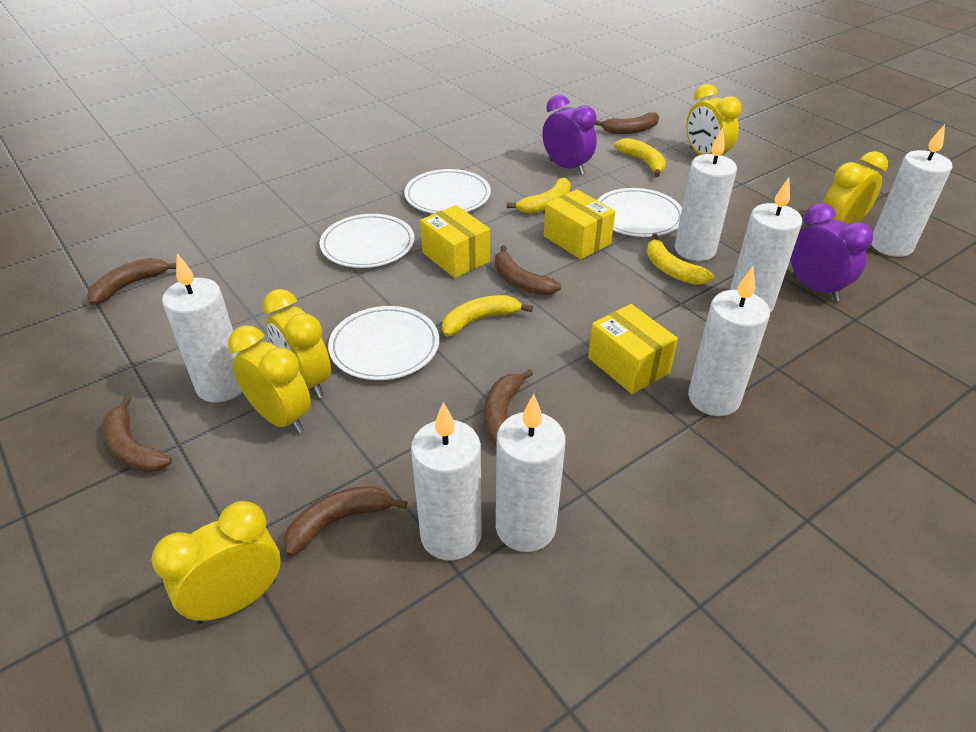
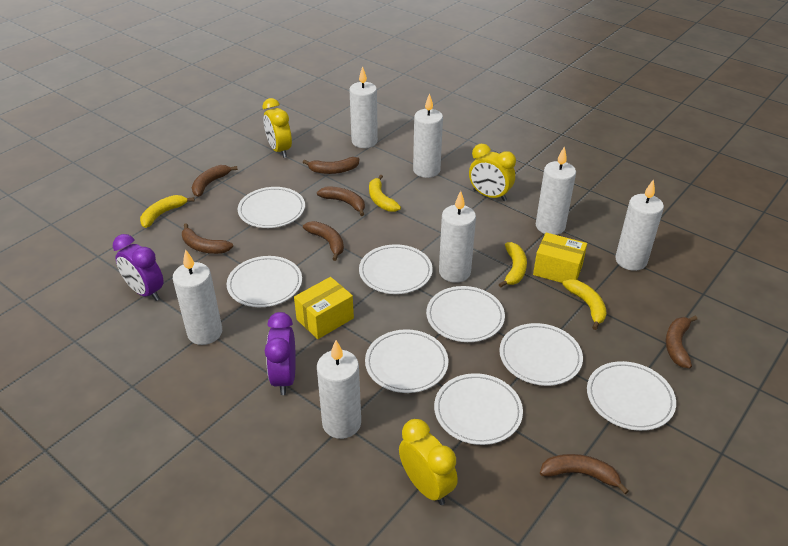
brown banana: 6 -> 7
white plate: 4 -> 8
yellow box: 3 -> 2
yellow clock: 5 -> 3

